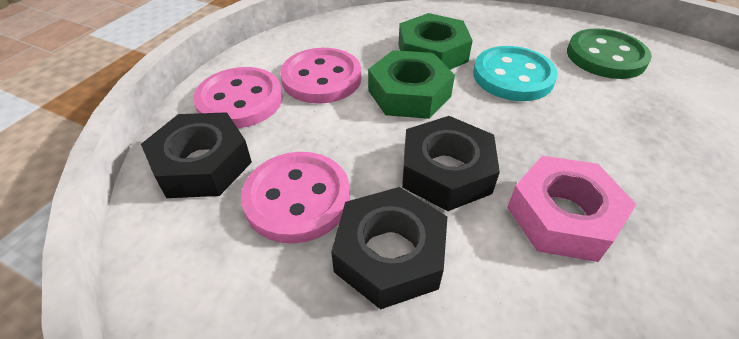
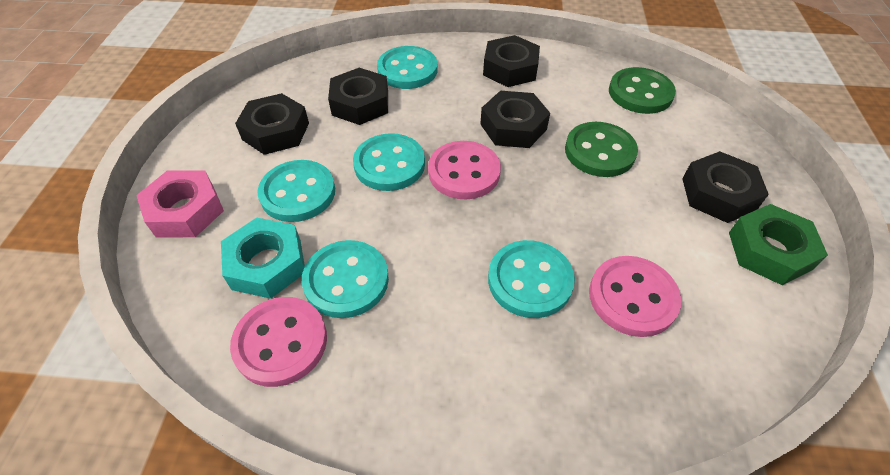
black nut: 3 -> 5
green button: 1 -> 2
green nut: 2 -> 1
turquoise button: 1 -> 5
turquoise nut: 0 -> 1

